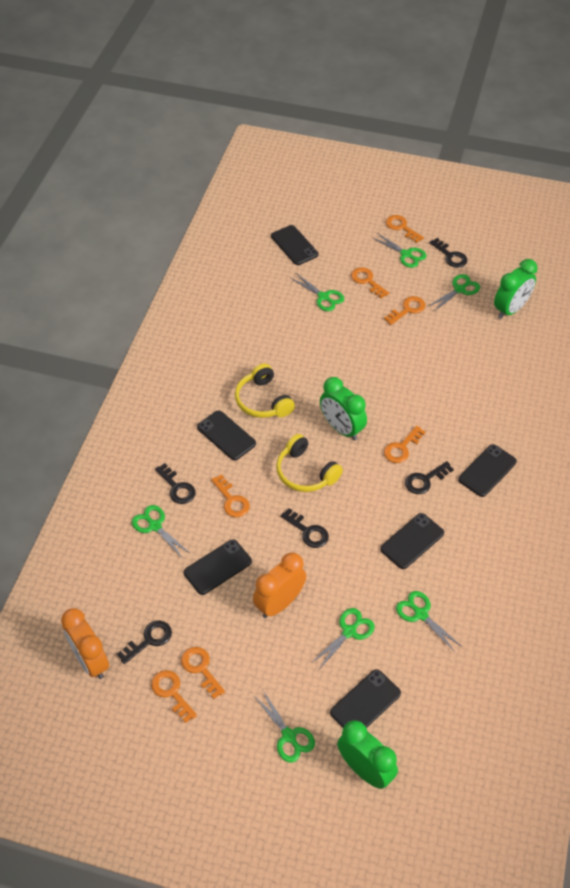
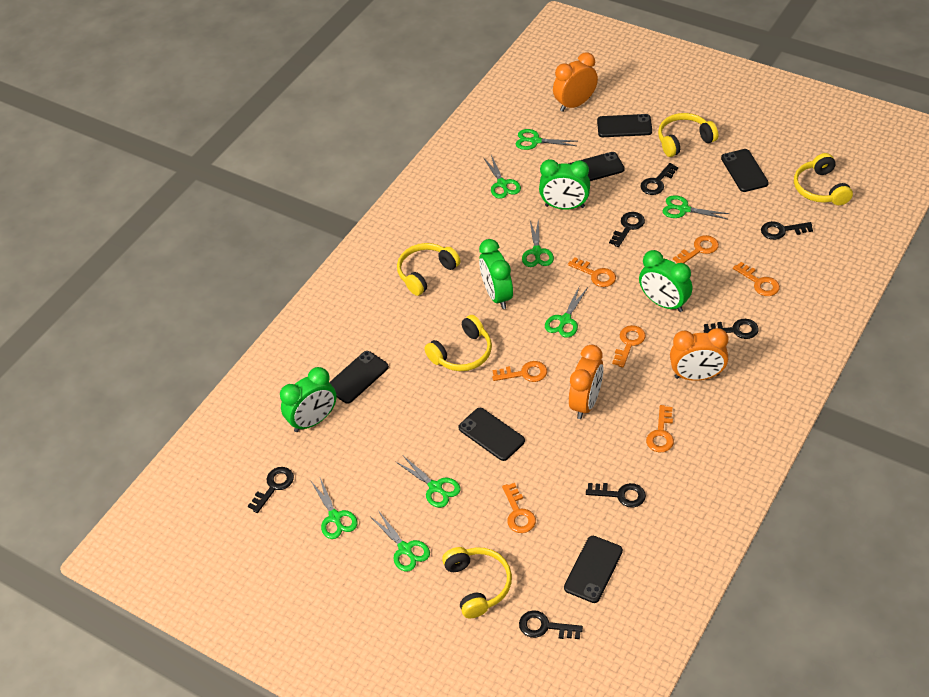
black key: 5 -> 7
green clock: 3 -> 4
green scissors: 7 -> 8
orange clock: 2 -> 3
yellow headphones: 2 -> 5

